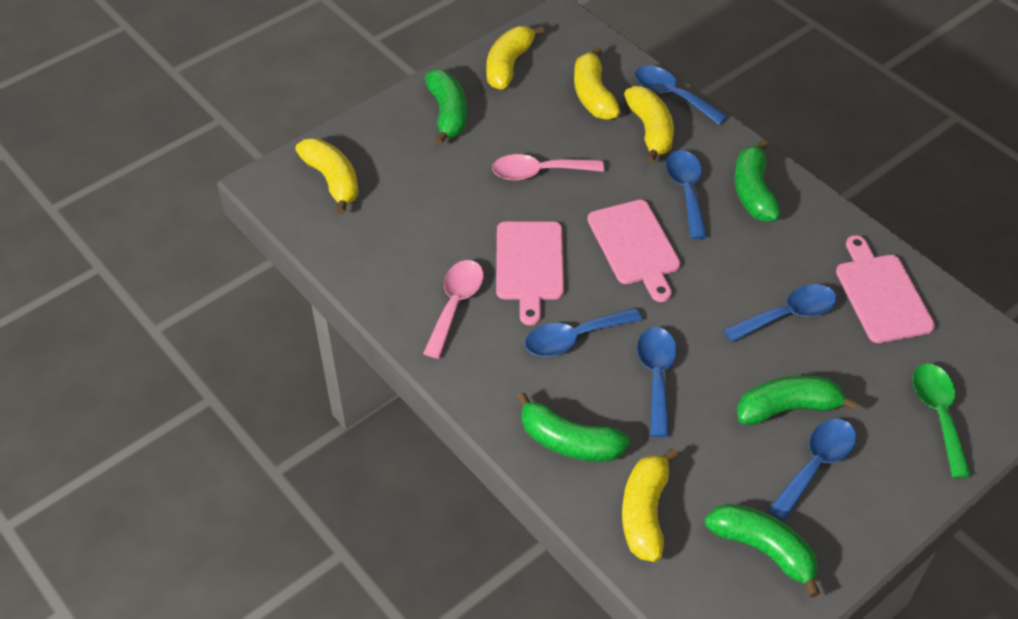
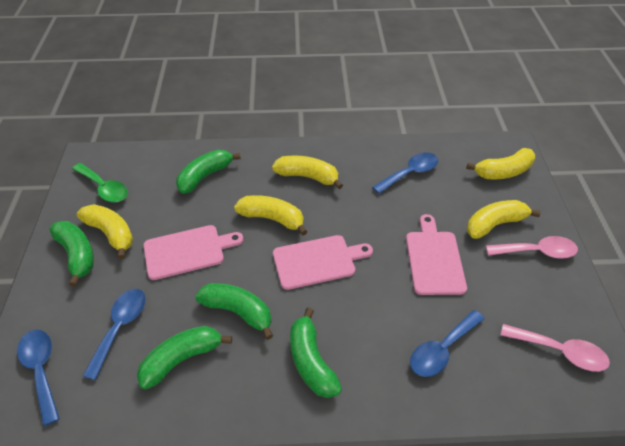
blue spoon: 6 -> 4

